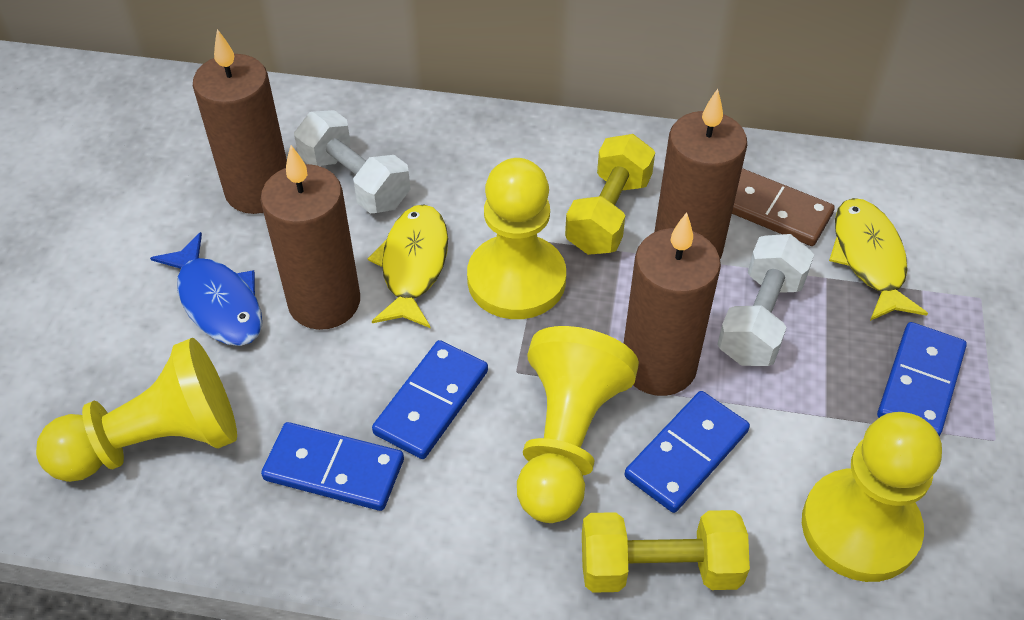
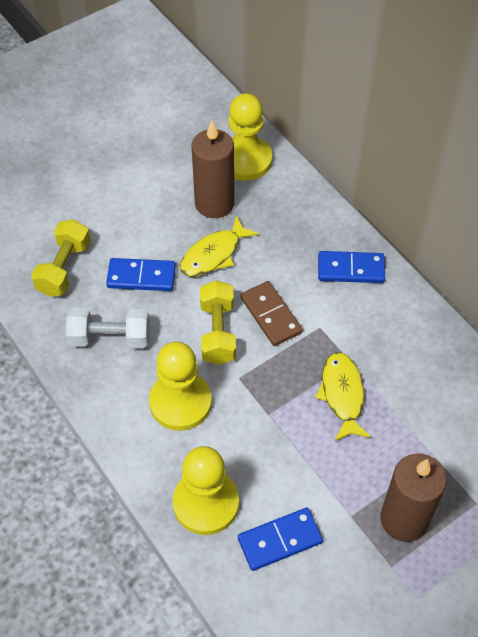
blue domino: 4 -> 3
blue fish: 1 -> 0
brown candle: 4 -> 2
white dumbbell: 2 -> 1
yellow pawn: 4 -> 3

